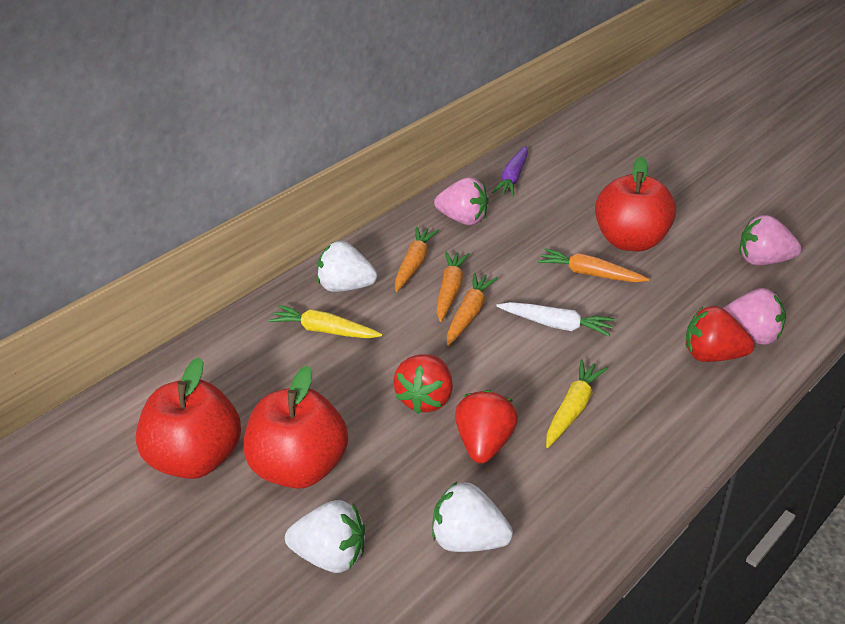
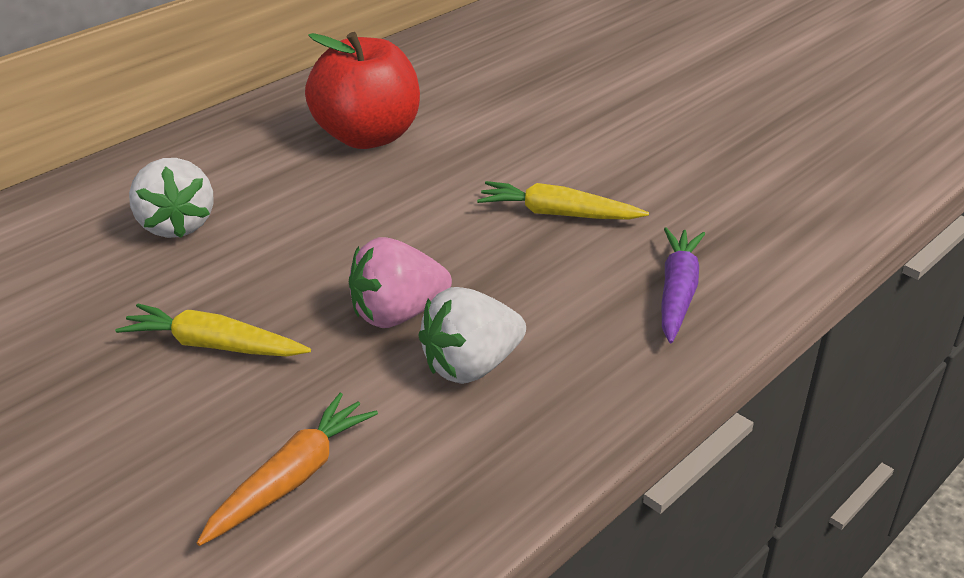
orange carrot: 4 -> 1
pink strawberry: 3 -> 1
red apple: 3 -> 1
red strawberry: 3 -> 0
white carrot: 1 -> 0
white strawberry: 3 -> 2

